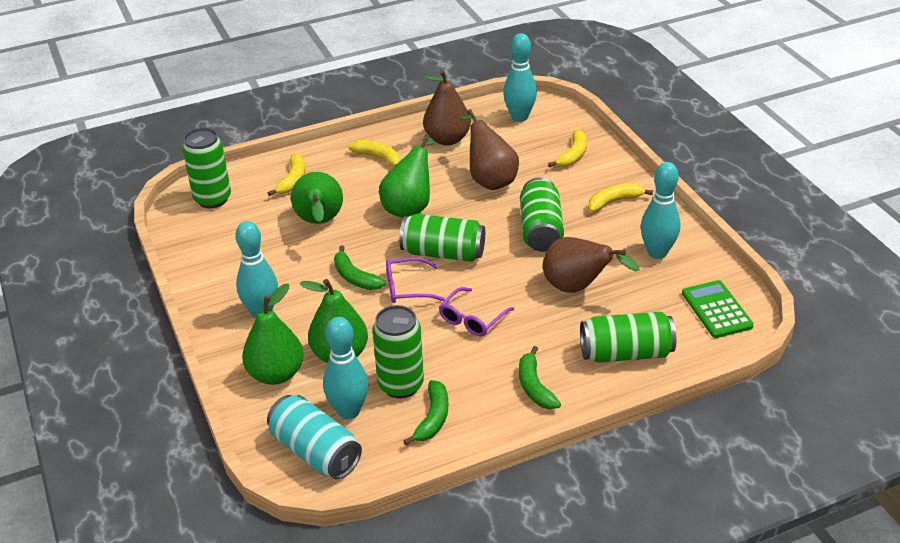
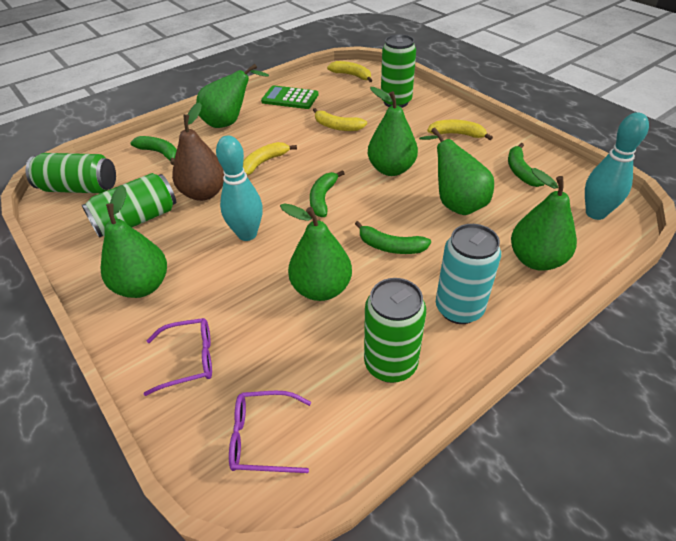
brown pear: 3 -> 1
green banana: 3 -> 4
green can: 5 -> 4
green pear: 4 -> 6
turquoise bowling pin: 4 -> 2

